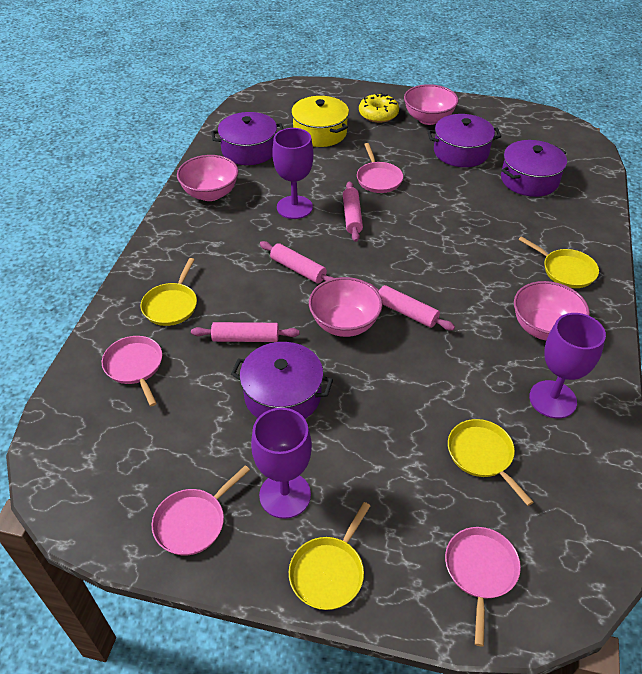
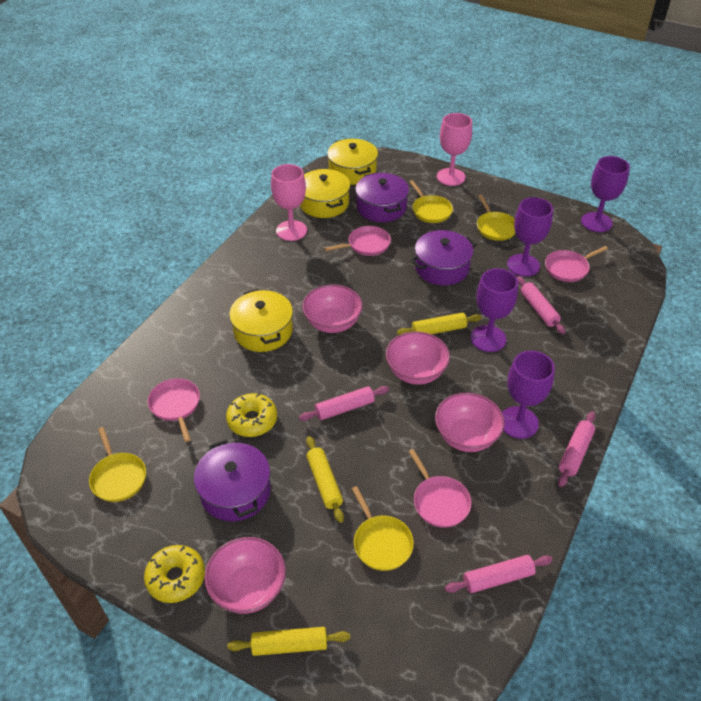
pink goblet: 0 -> 2
purple goblet: 3 -> 4
purple pot: 4 -> 3
yellow donut: 1 -> 2
yellow pot: 1 -> 3
yellow rolling pin: 0 -> 3

